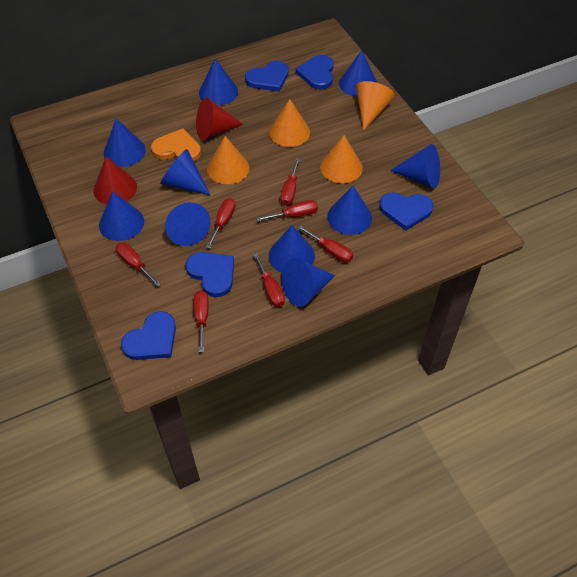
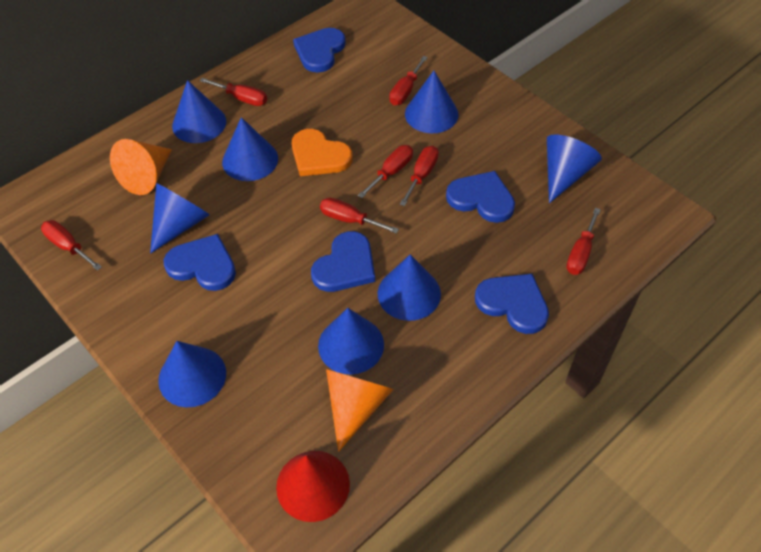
blue cone: 10 -> 8
orange cone: 4 -> 2
red cone: 2 -> 1

